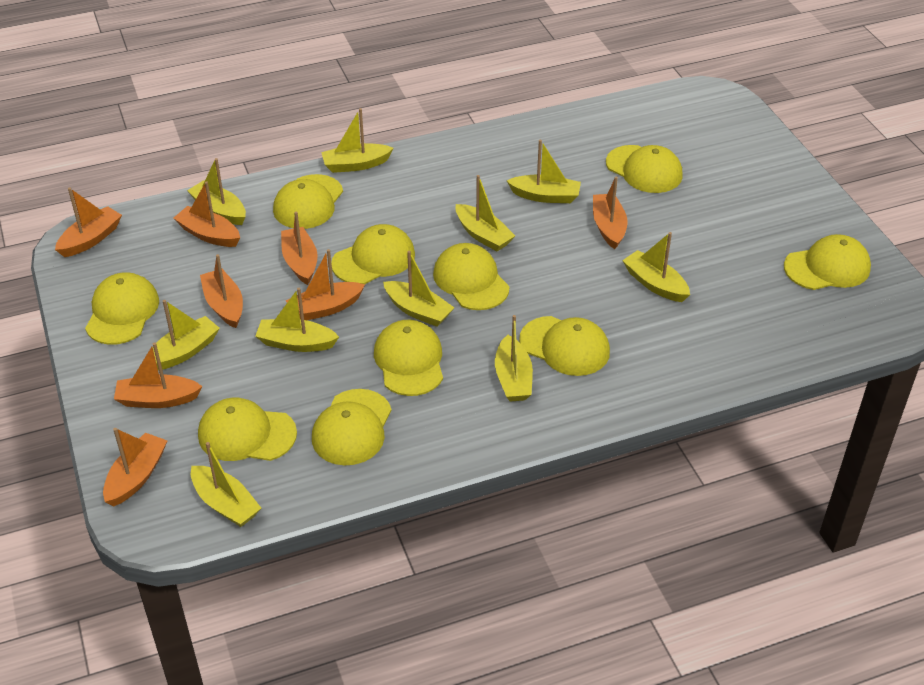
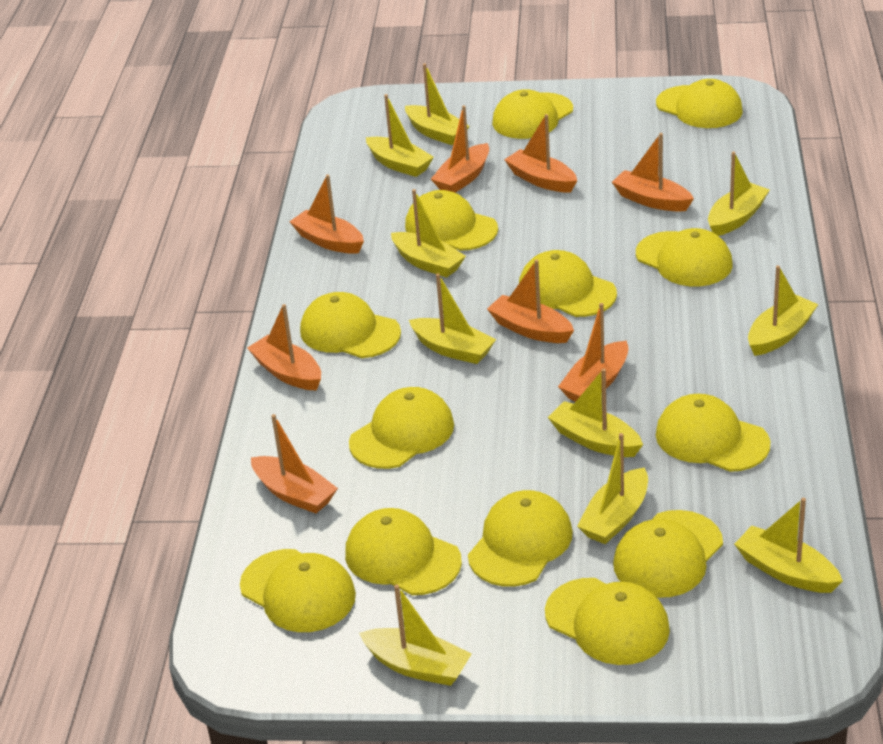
yellow cap: 10 -> 13

